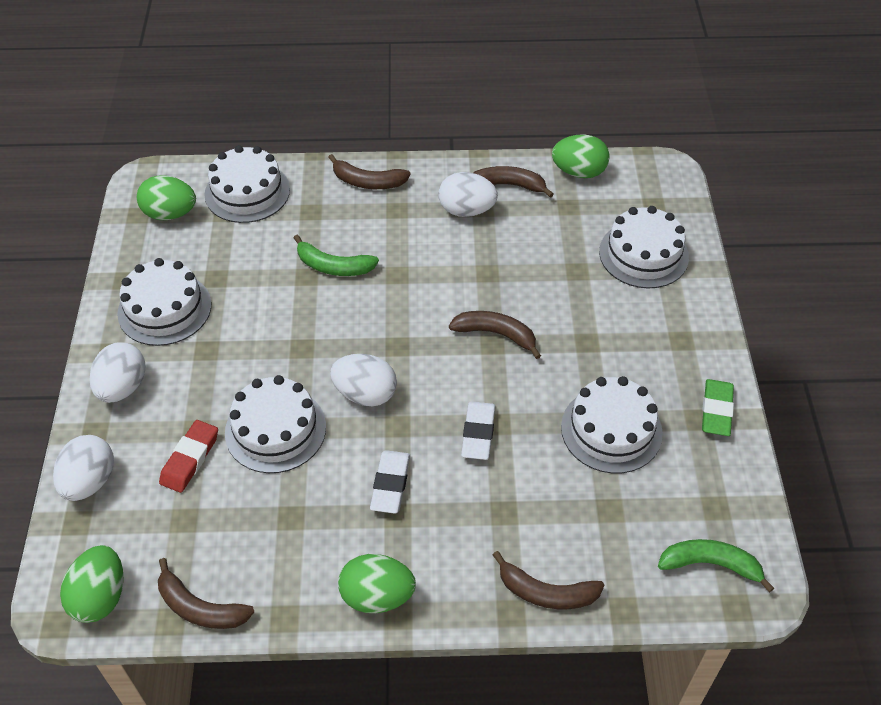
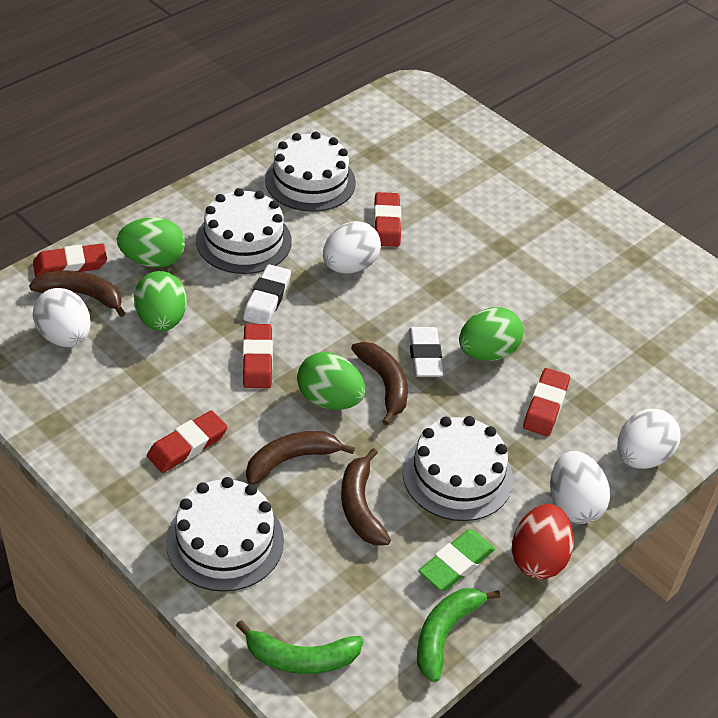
brown banana: 5 -> 4
red egg: 0 -> 1
red eraser: 1 -> 5
white cake: 5 -> 4

